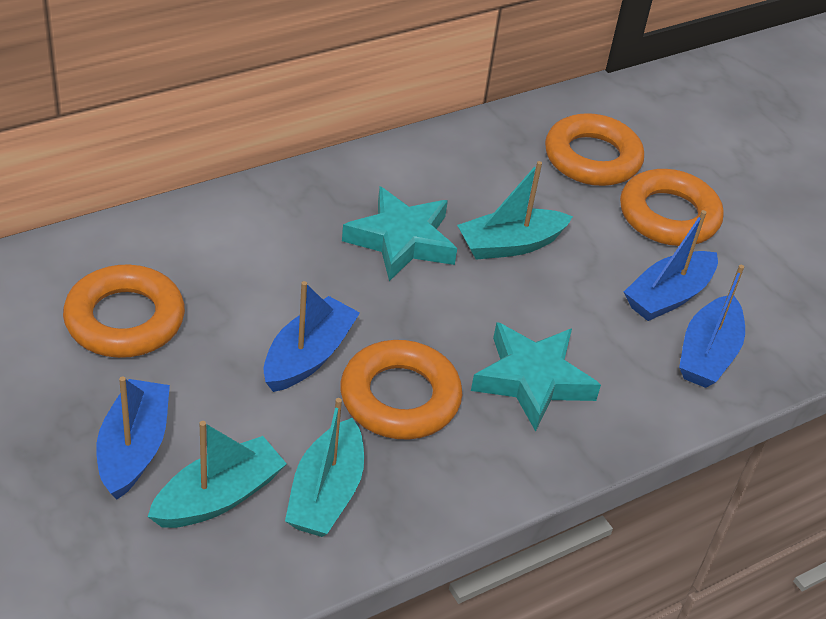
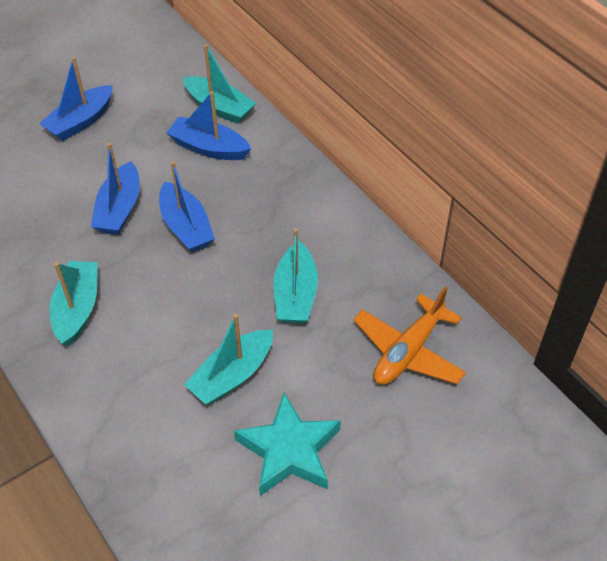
orange plane: 0 -> 1
orange ring: 4 -> 0
turquoise boat: 3 -> 4
turquoise star: 2 -> 1

